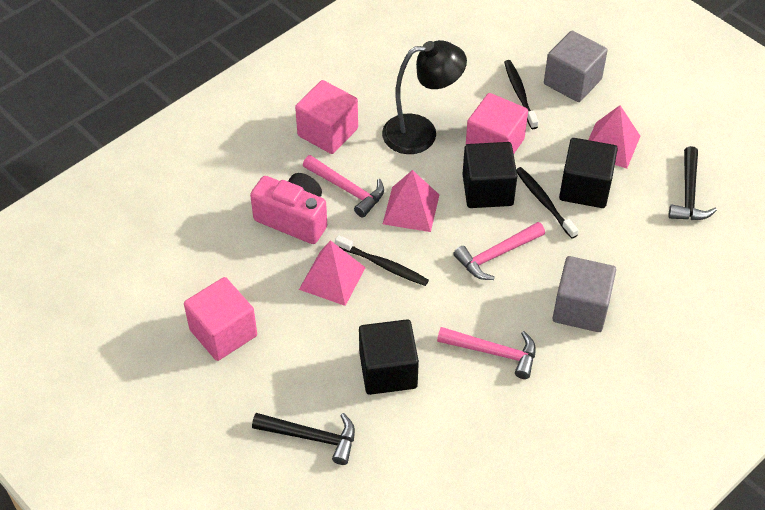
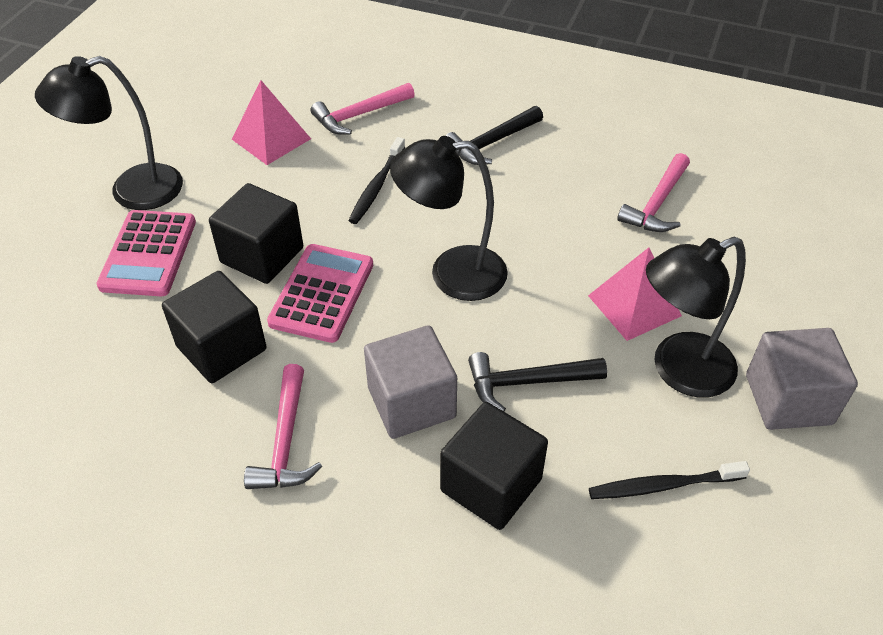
black lamp: 1 -> 3
black toothbrush: 3 -> 2
pink calculator: 0 -> 2
pink camera: 1 -> 0
pink cube: 3 -> 0
pink pyramid: 3 -> 2

